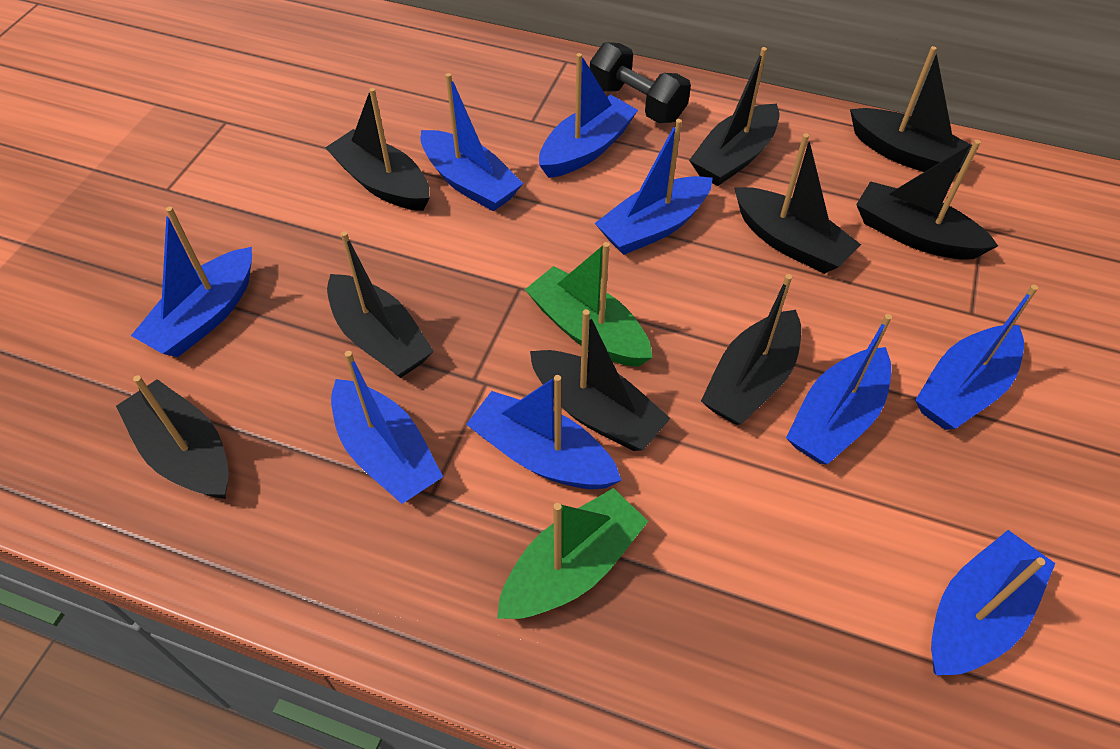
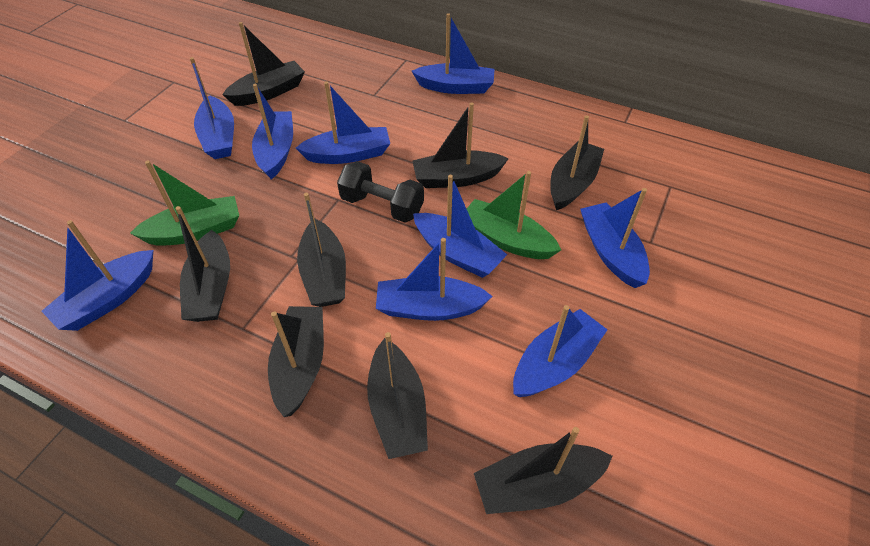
black boat: 9 -> 8

